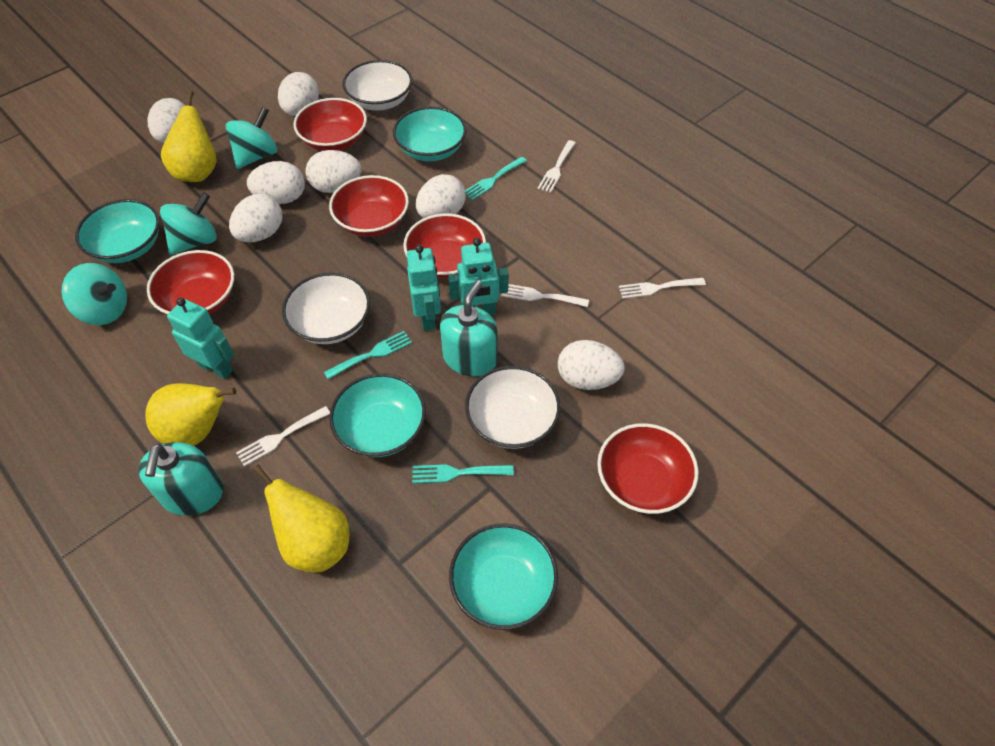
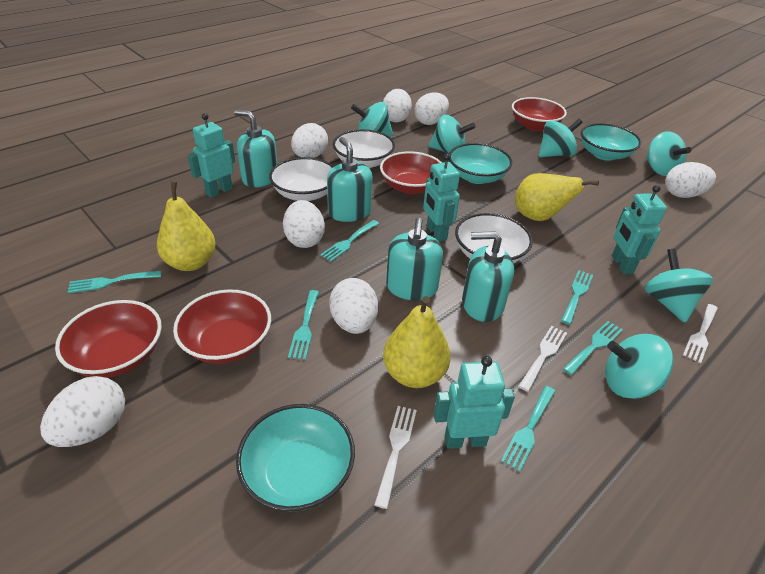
red bowl: 5 -> 4
turquoise bowl: 4 -> 3
turquoise fork: 3 -> 6
turquoise robot: 3 -> 4
turquoise soap dispenser: 2 -> 4
turquoise spinning top: 3 -> 6
white fork: 4 -> 3

